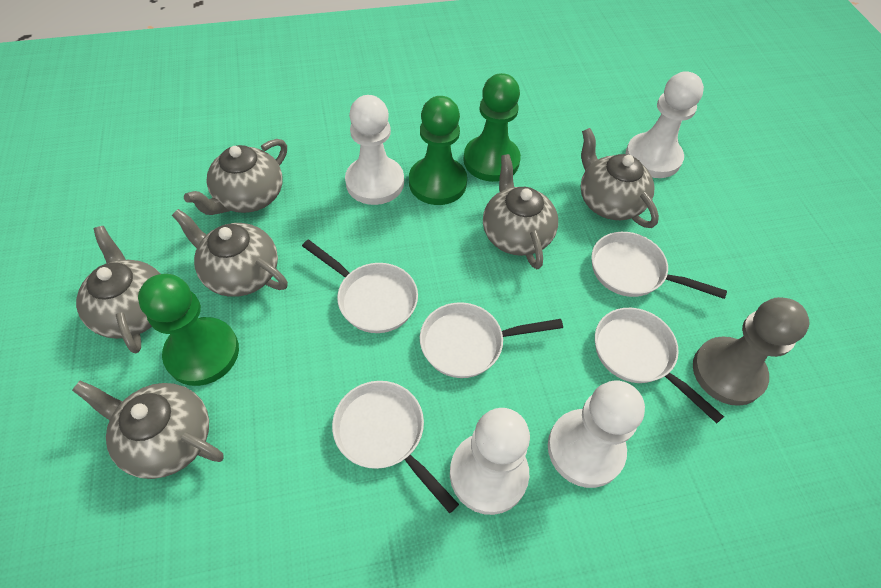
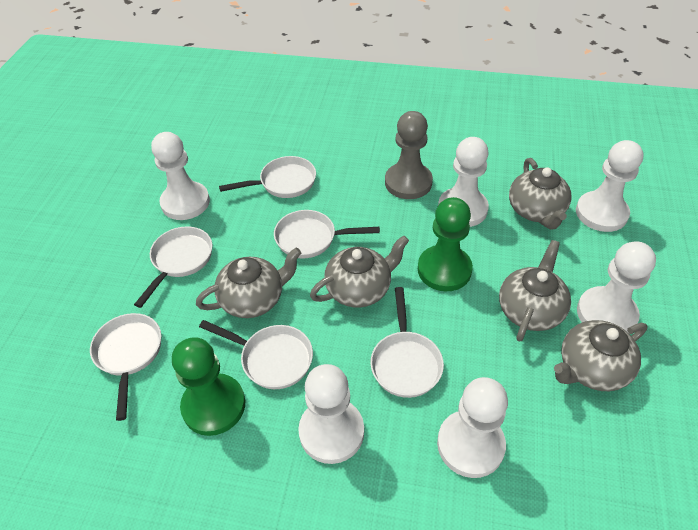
green pawn: 3 -> 2
grey teapot: 6 -> 5
white pan: 5 -> 6
white pawn: 4 -> 6

